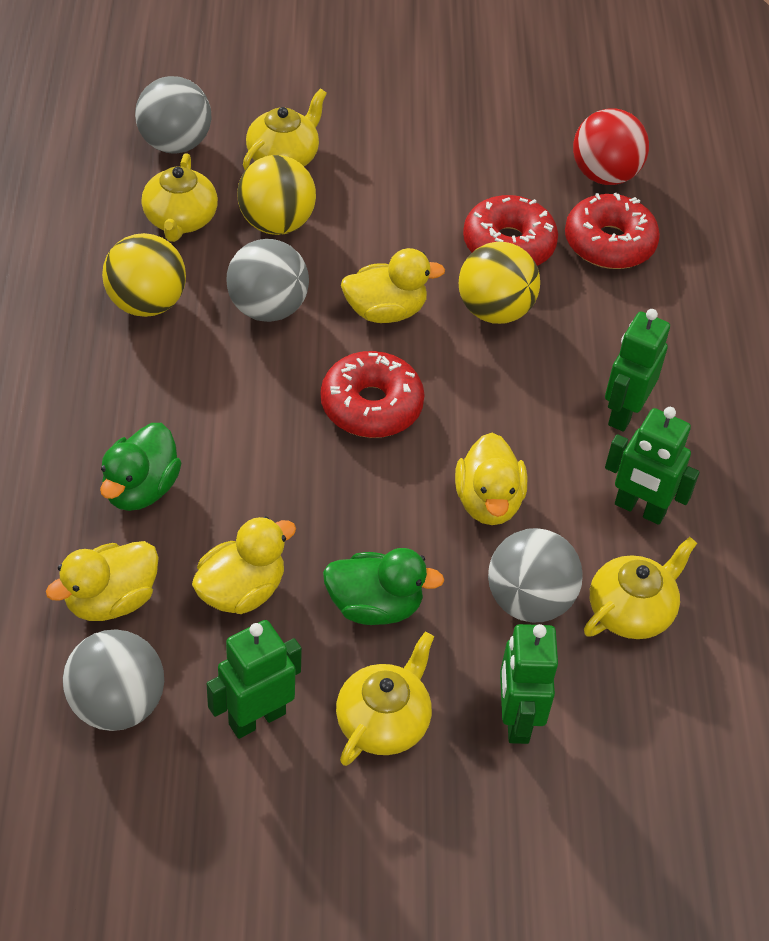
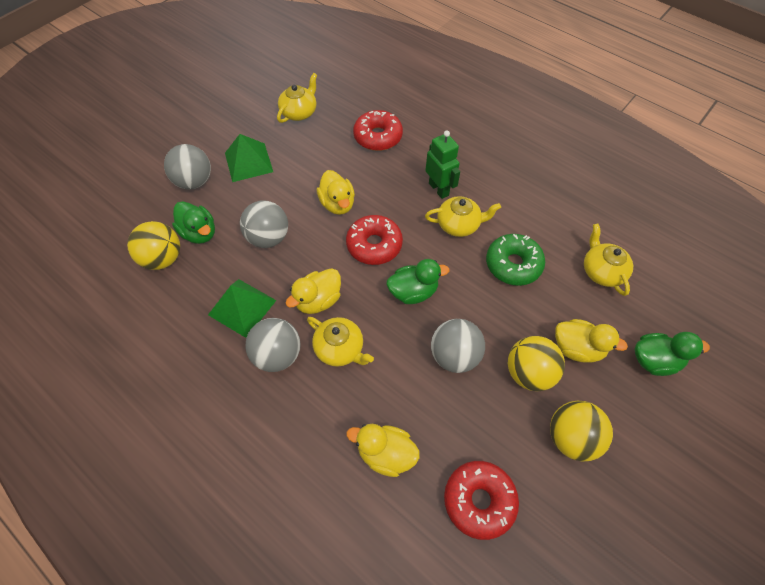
green donut: 0 -> 1
green duck: 2 -> 3
green pyramid: 0 -> 2
green robot: 4 -> 1
red ball: 1 -> 0

